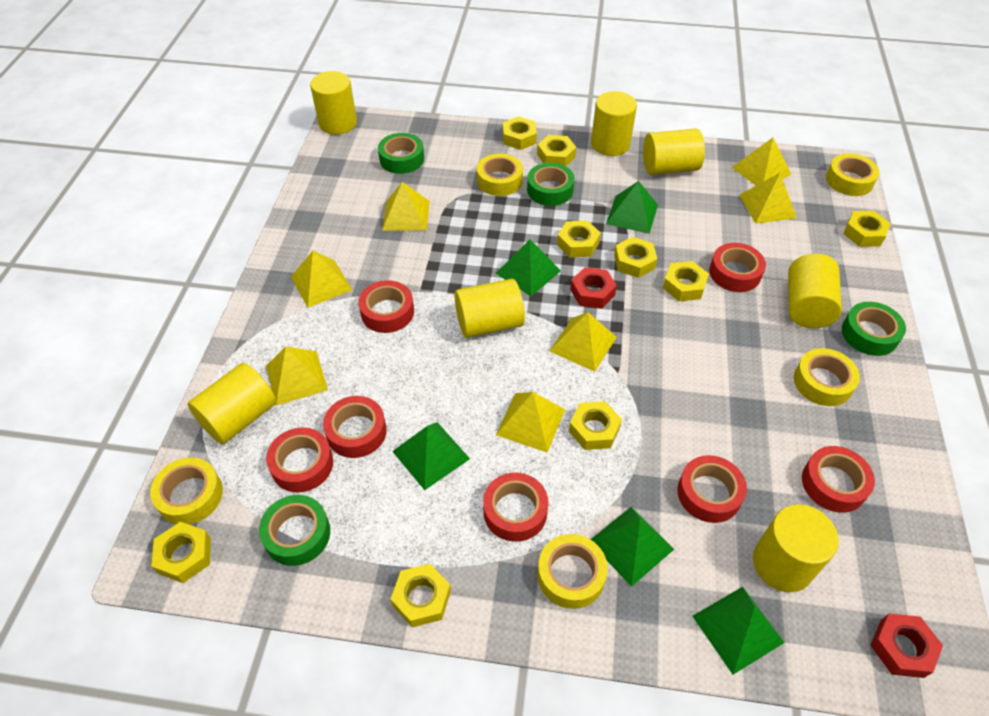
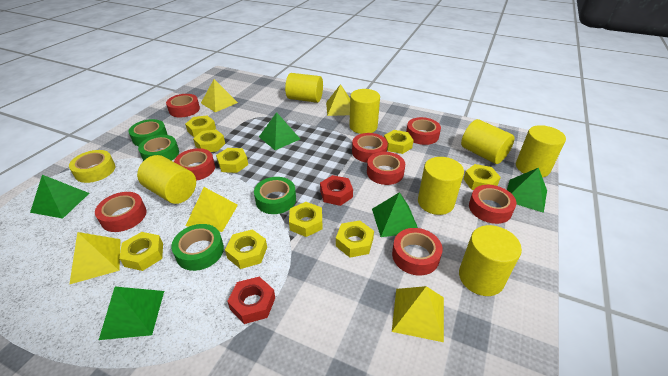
red tape: 7 -> 8
yellow pyramid: 7 -> 5
yellow tape: 5 -> 1

